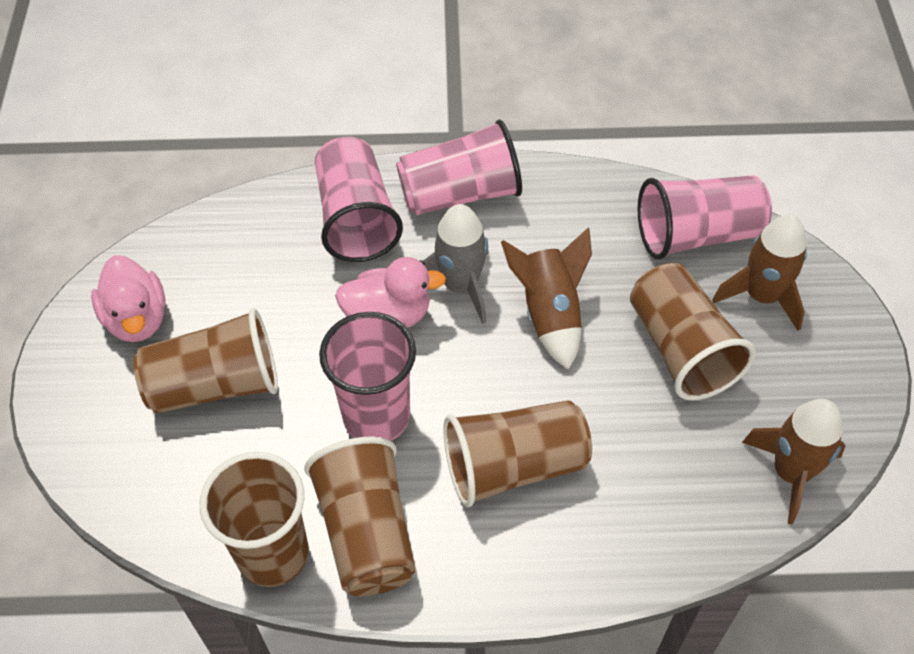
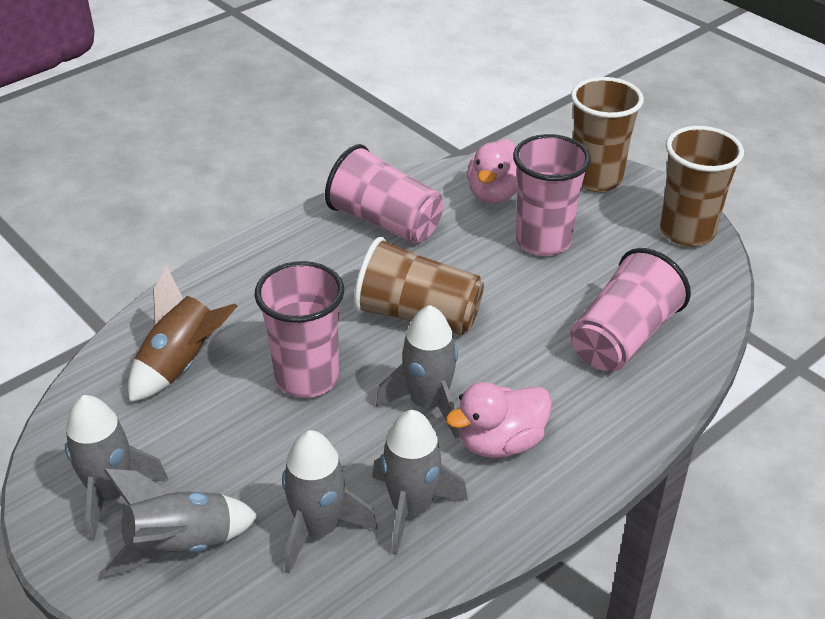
brown cup: 5 -> 3
brown rocket: 3 -> 1
grey rocket: 1 -> 5

